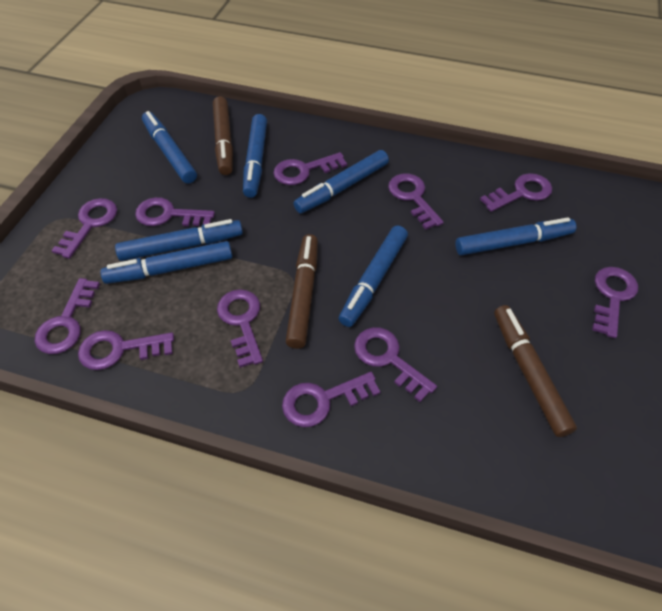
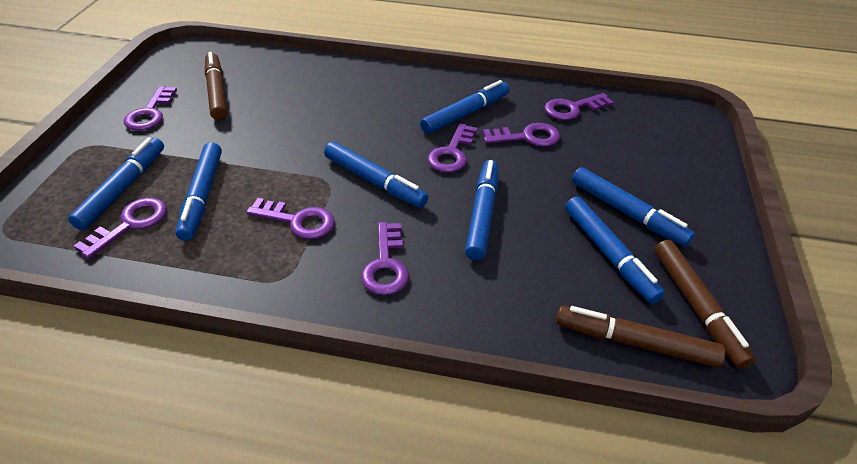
purple key: 11 -> 7

